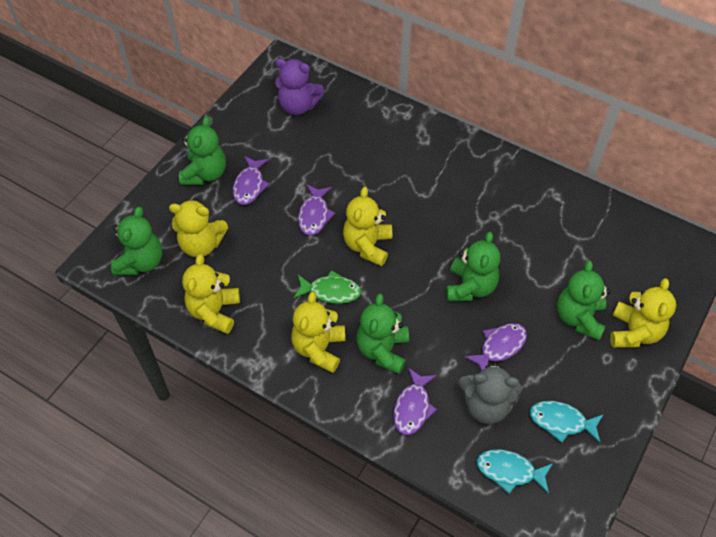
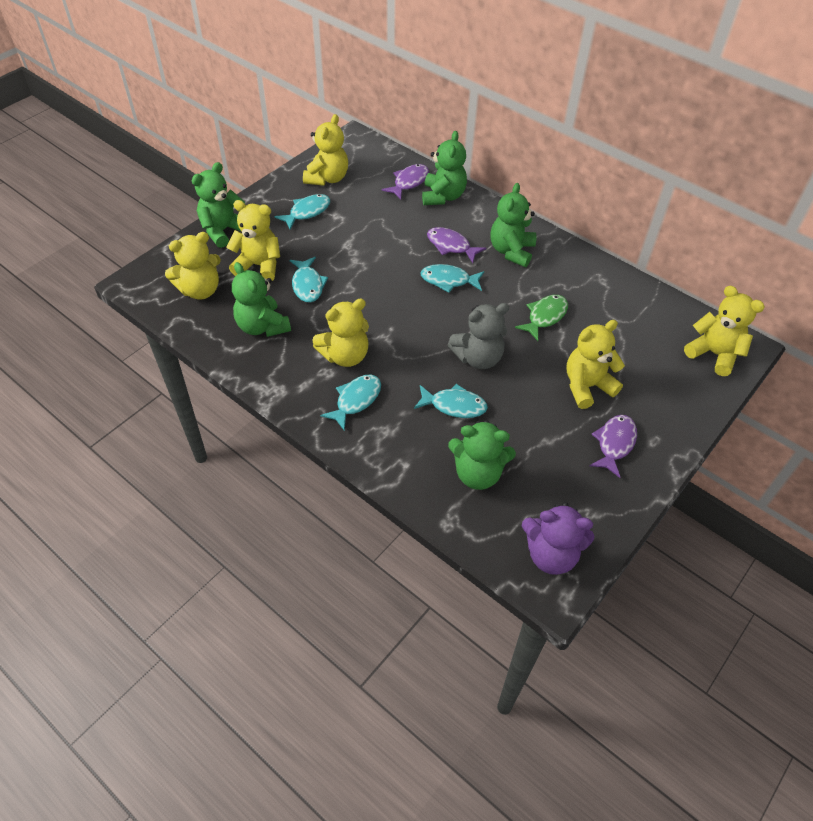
purple fish: 4 -> 3
turquoise fish: 2 -> 5
yellow teddy bear: 5 -> 6

